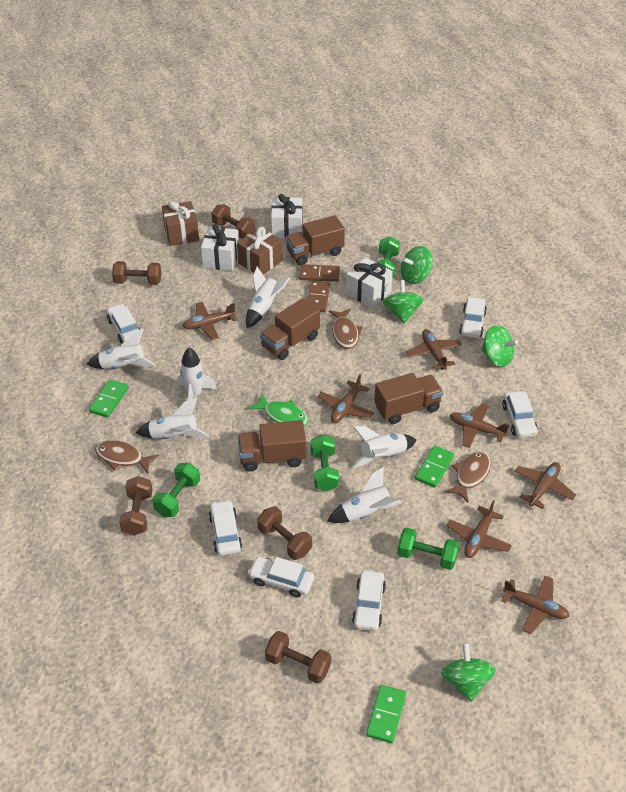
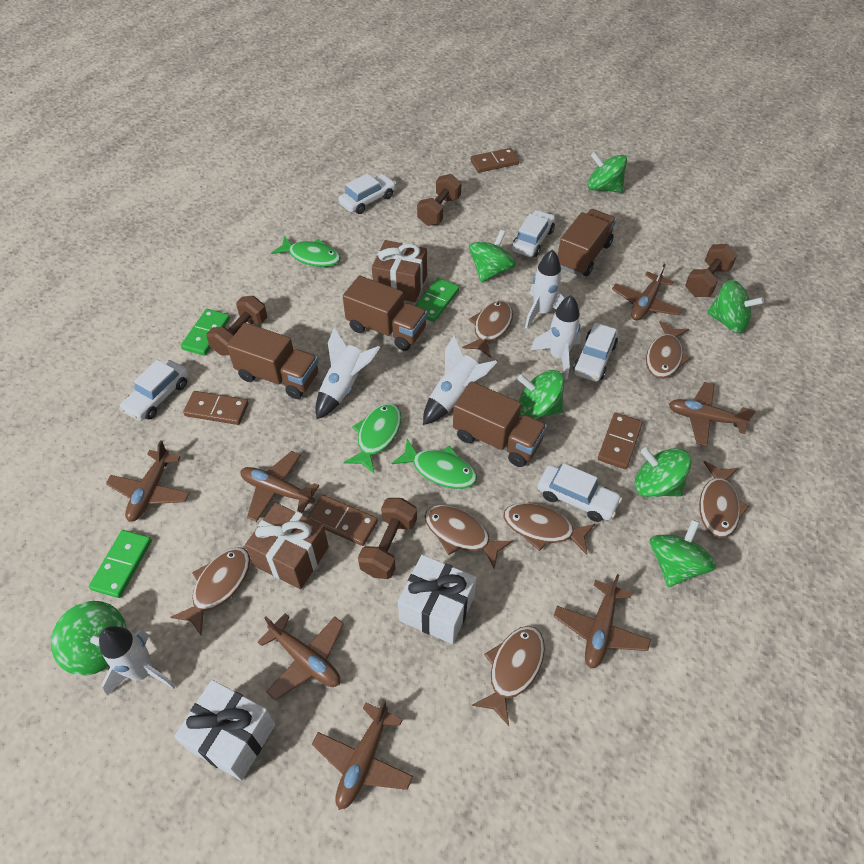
brown domino: 2 -> 4
brown dumbbell: 5 -> 4
brown fish: 3 -> 7
green dumbbell: 4 -> 0
green fish: 1 -> 3
green spinning top: 4 -> 7
white car: 6 -> 5
white gift: 3 -> 2
white rocket: 6 -> 5

